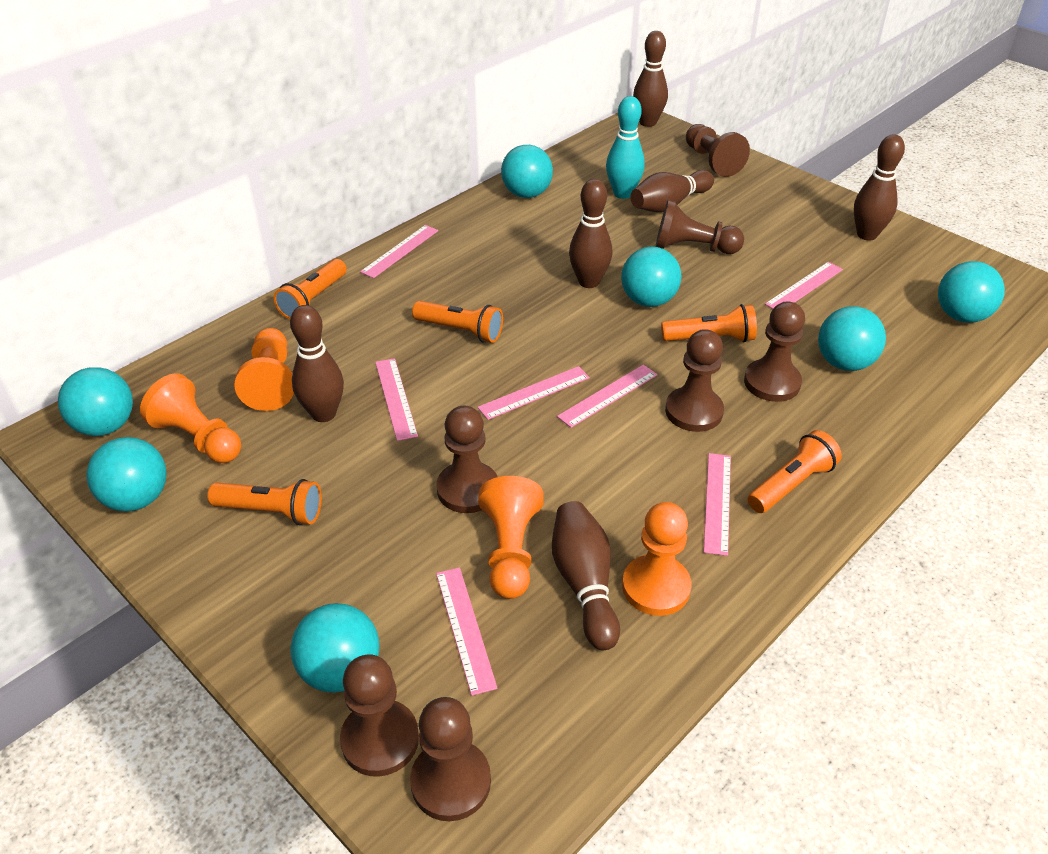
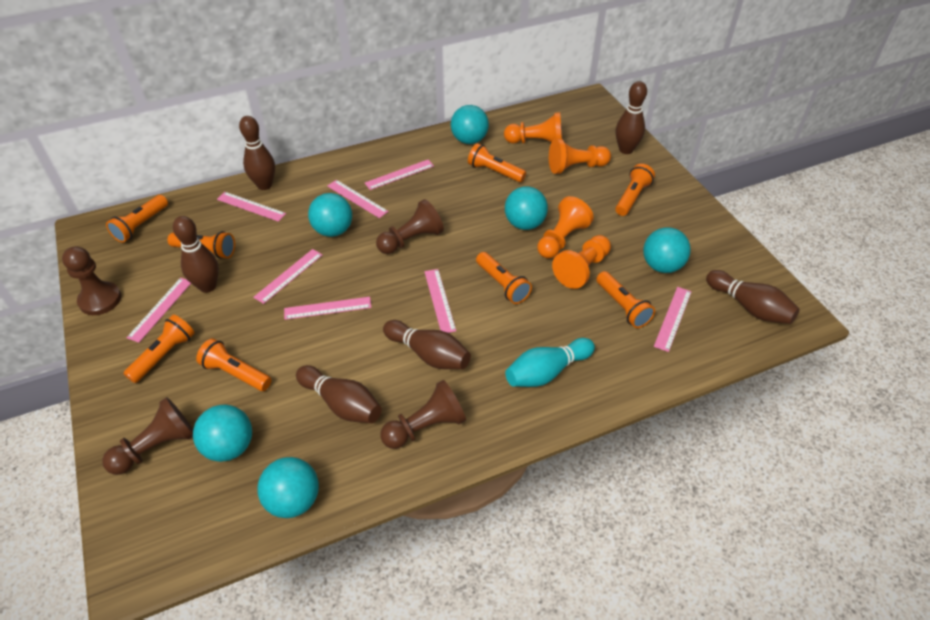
brown pawn: 7 -> 4
orange flashlight: 5 -> 8
pink ruler: 7 -> 8
turquoise ball: 7 -> 6

